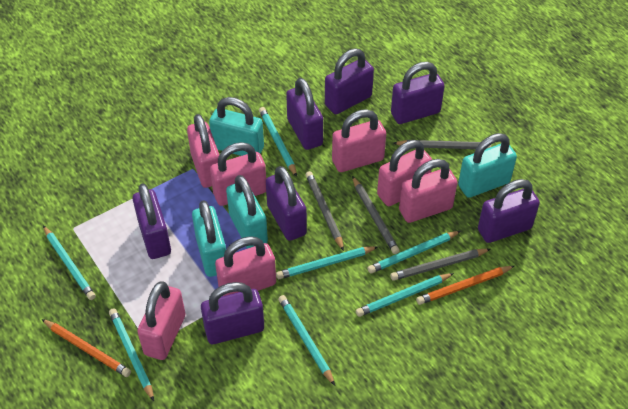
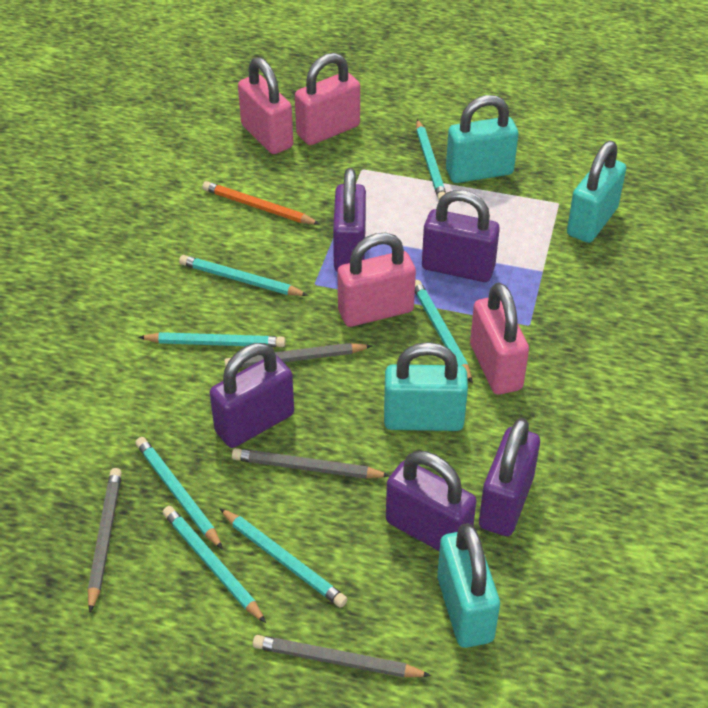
orange pencil: 2 -> 1
pink padlock: 7 -> 4
purple padlock: 7 -> 5

